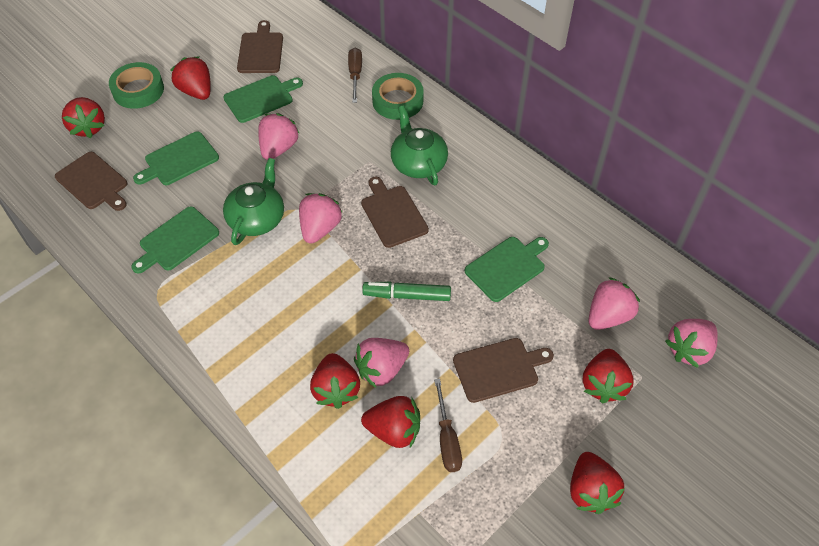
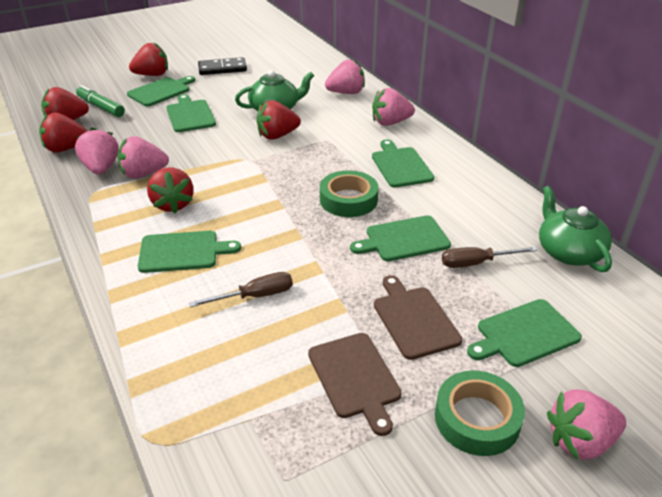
black domino: 0 -> 1
brown cutting board: 4 -> 2
green cutting board: 4 -> 6
red strawberry: 6 -> 5

